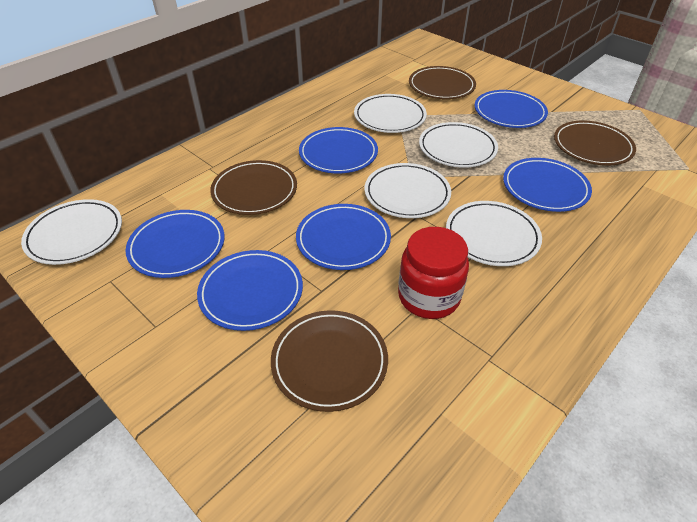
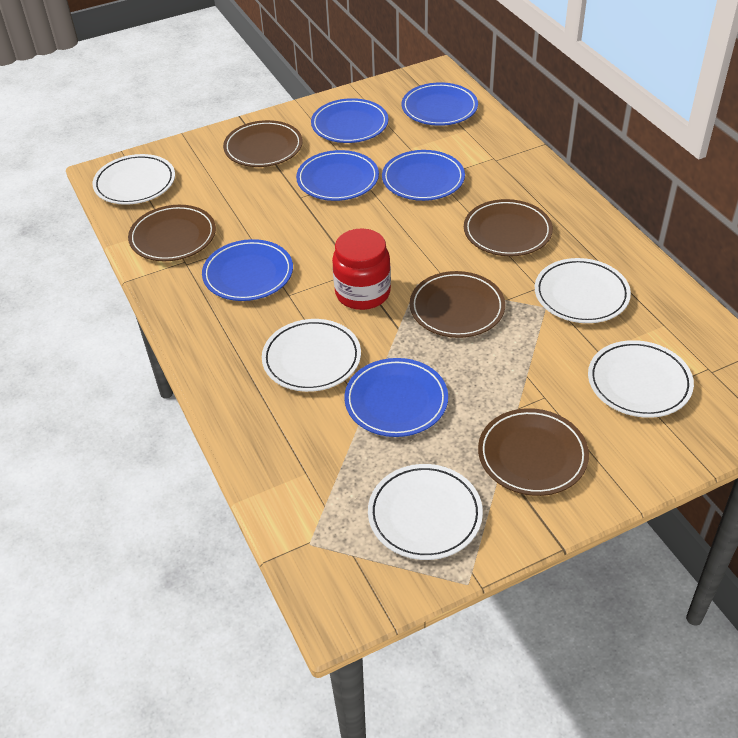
brown plate: 4 -> 5

